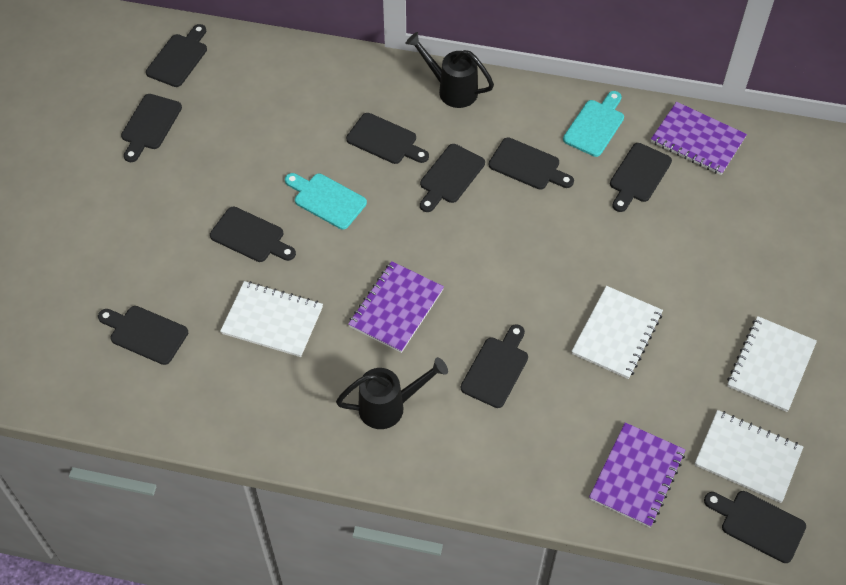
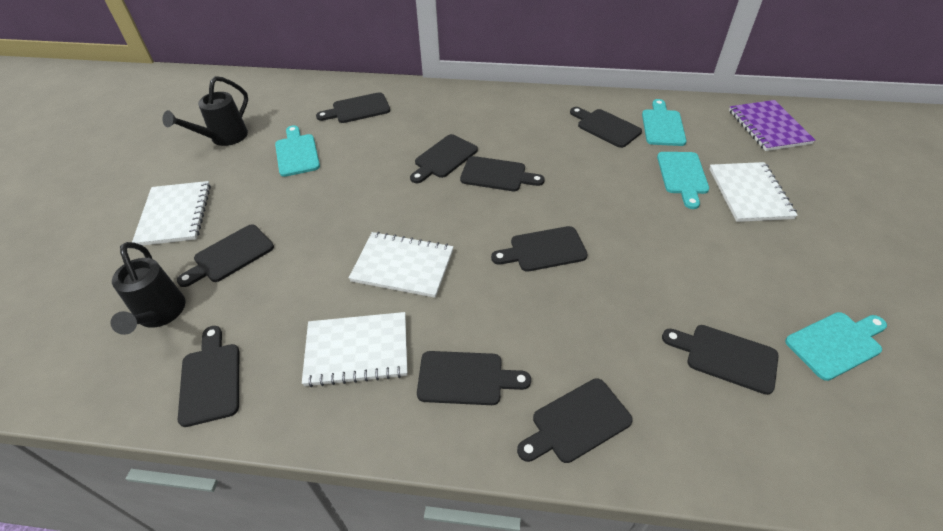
purple notebook: 3 -> 1
turquoise cutting board: 2 -> 4

